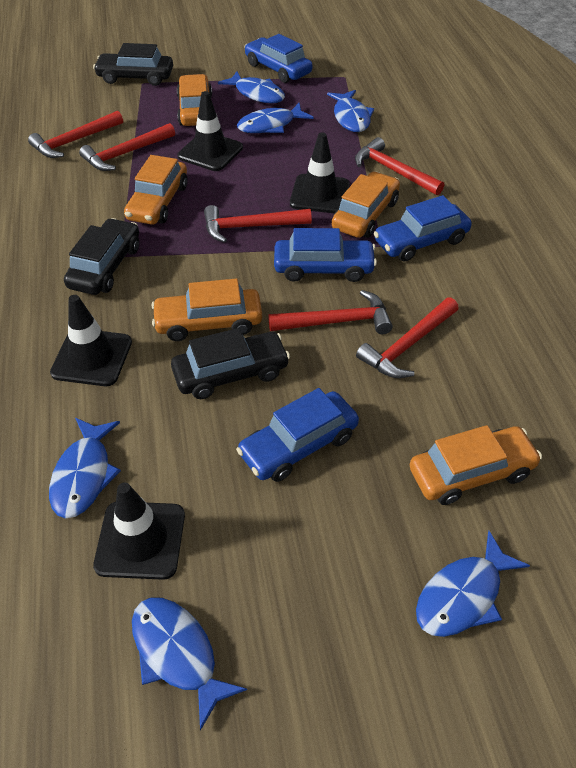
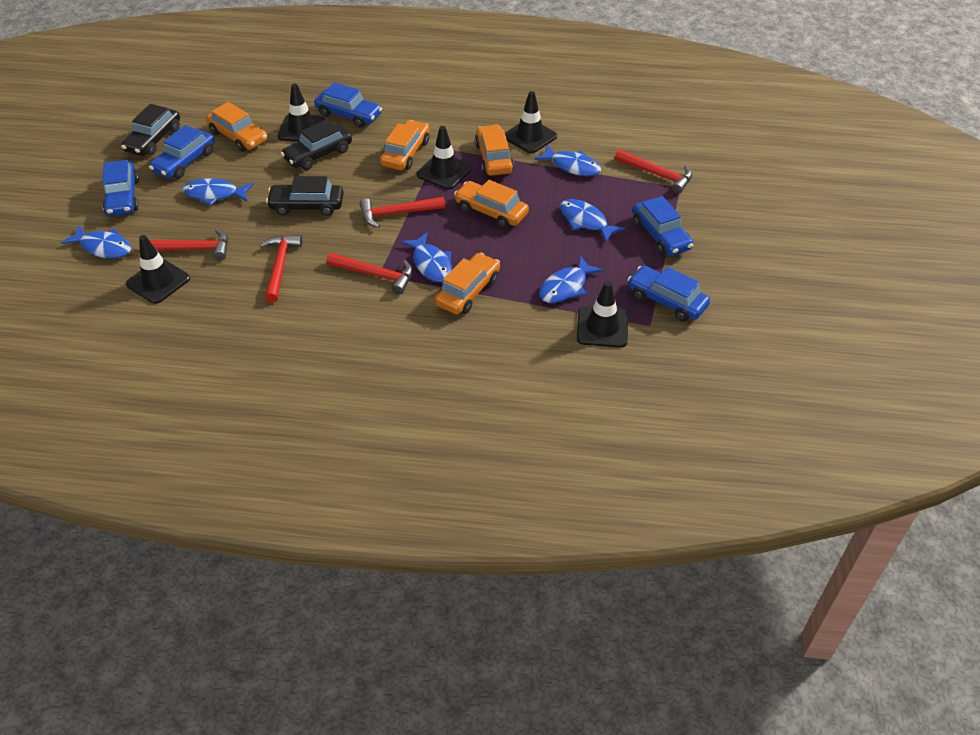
black traffic cone: 4 -> 5
blue car: 4 -> 5
red hammer: 6 -> 5

